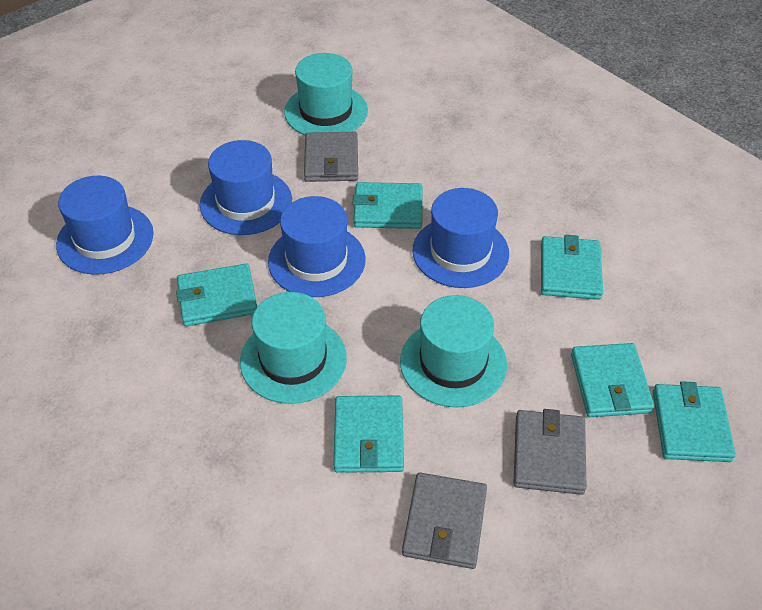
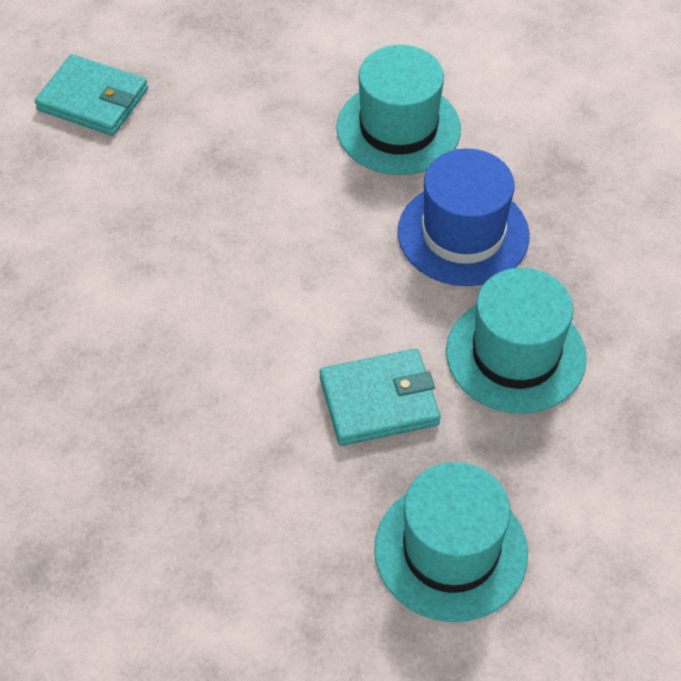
blue hat: 4 -> 1
grey wallet: 3 -> 0
turquoise wallet: 6 -> 2

